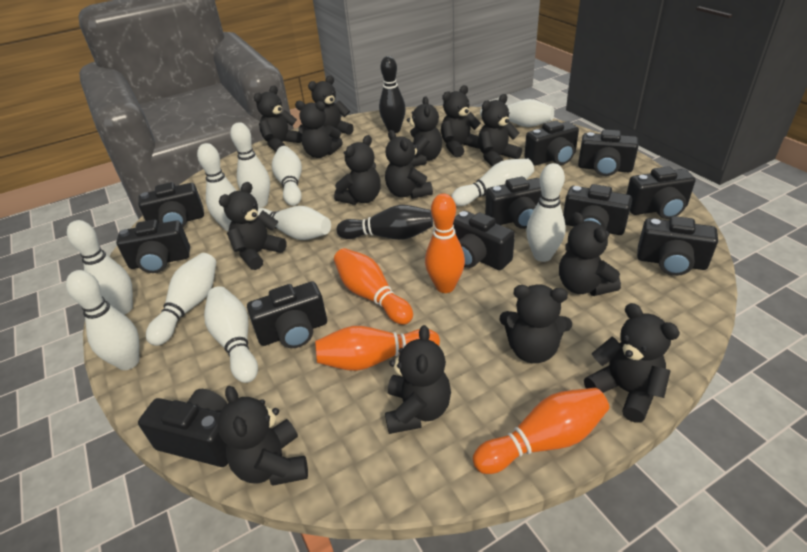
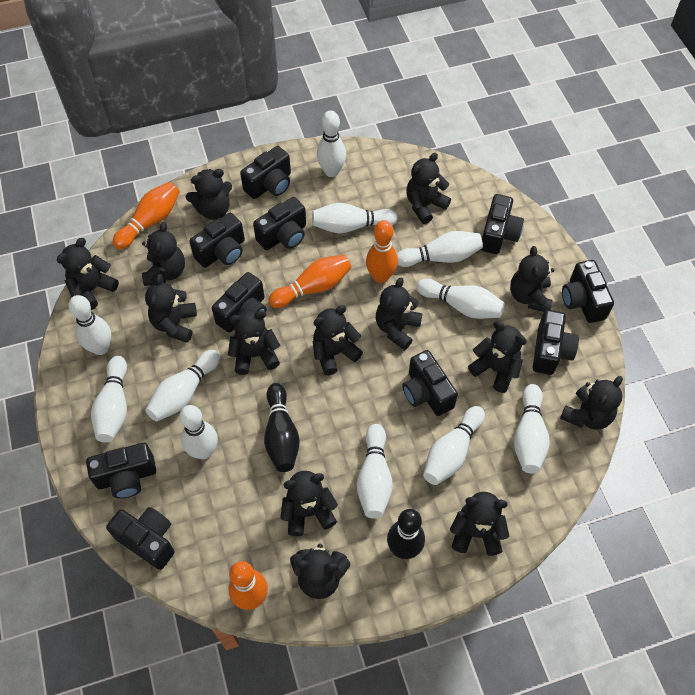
black camera: 11 -> 10

